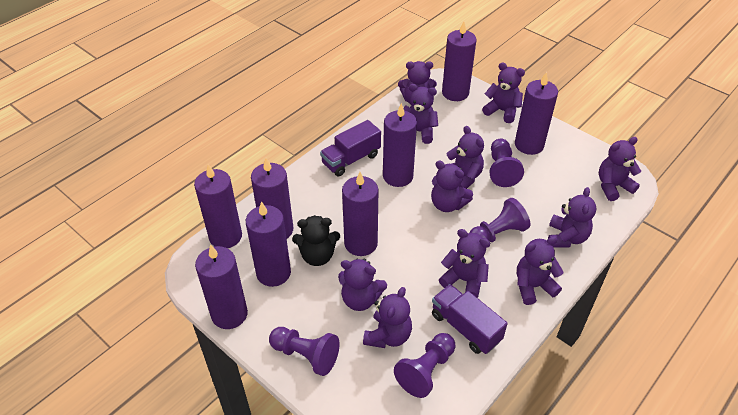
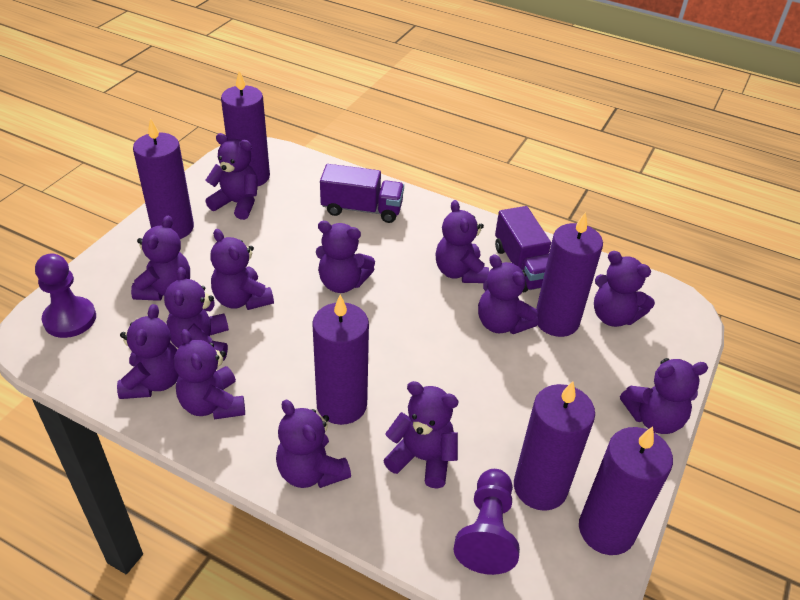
black teddy bear: 1 -> 0
purple candle: 8 -> 6
purple pawn: 4 -> 2
purple teddy bear: 11 -> 13

